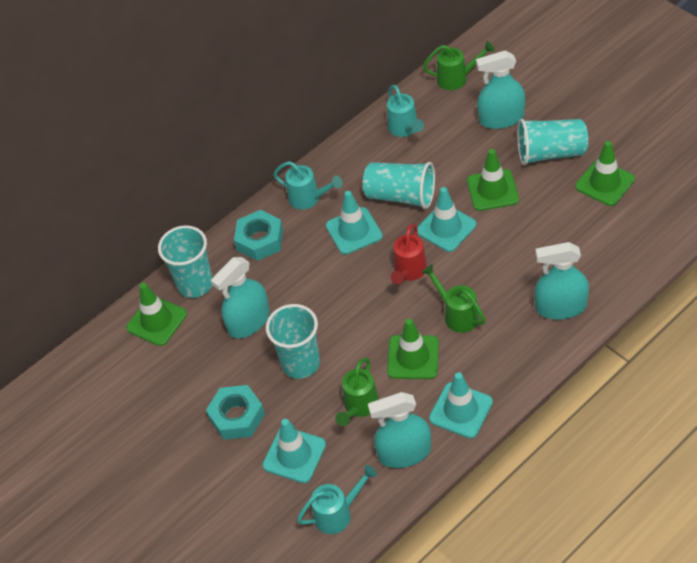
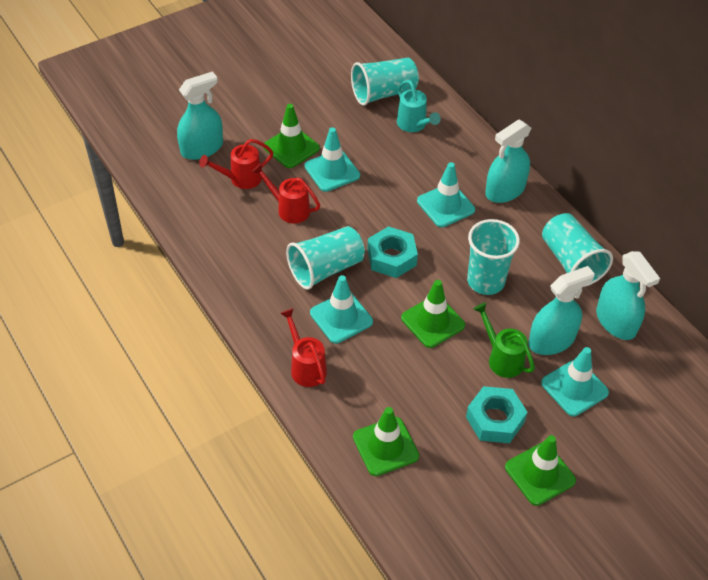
green watering can: 3 -> 1
red watering can: 1 -> 3
turquoise watering can: 3 -> 1

